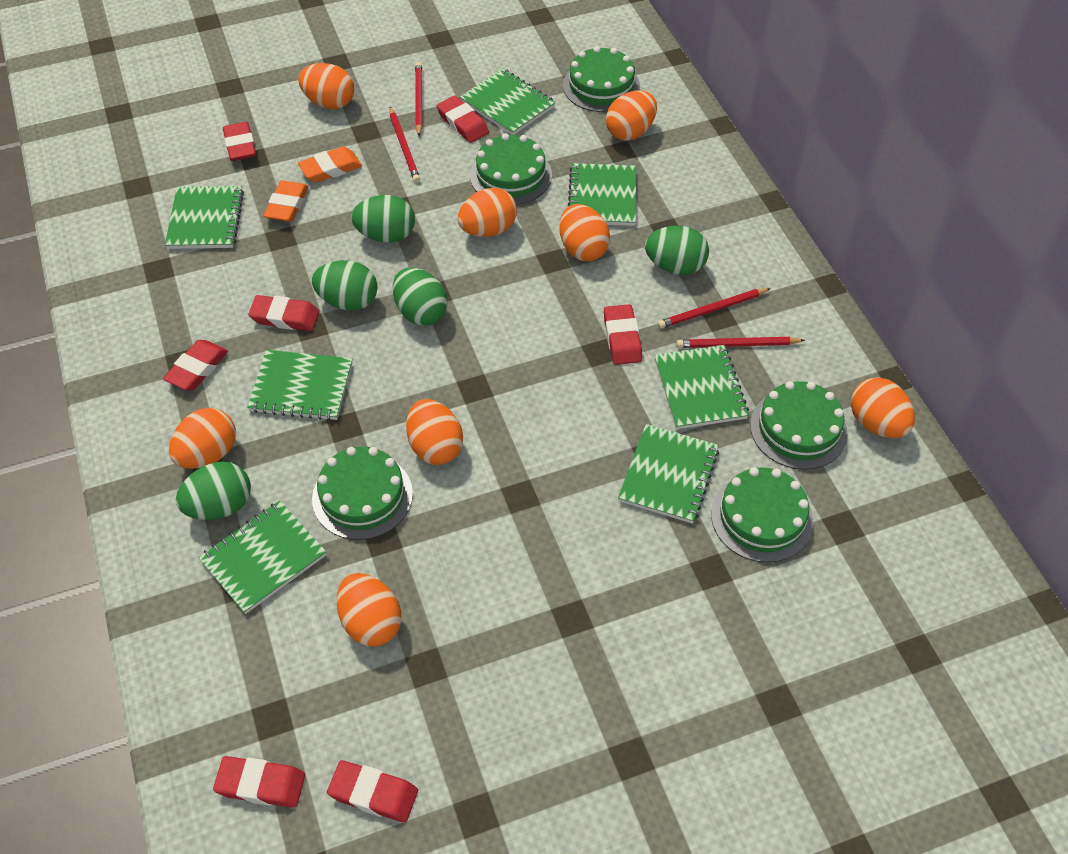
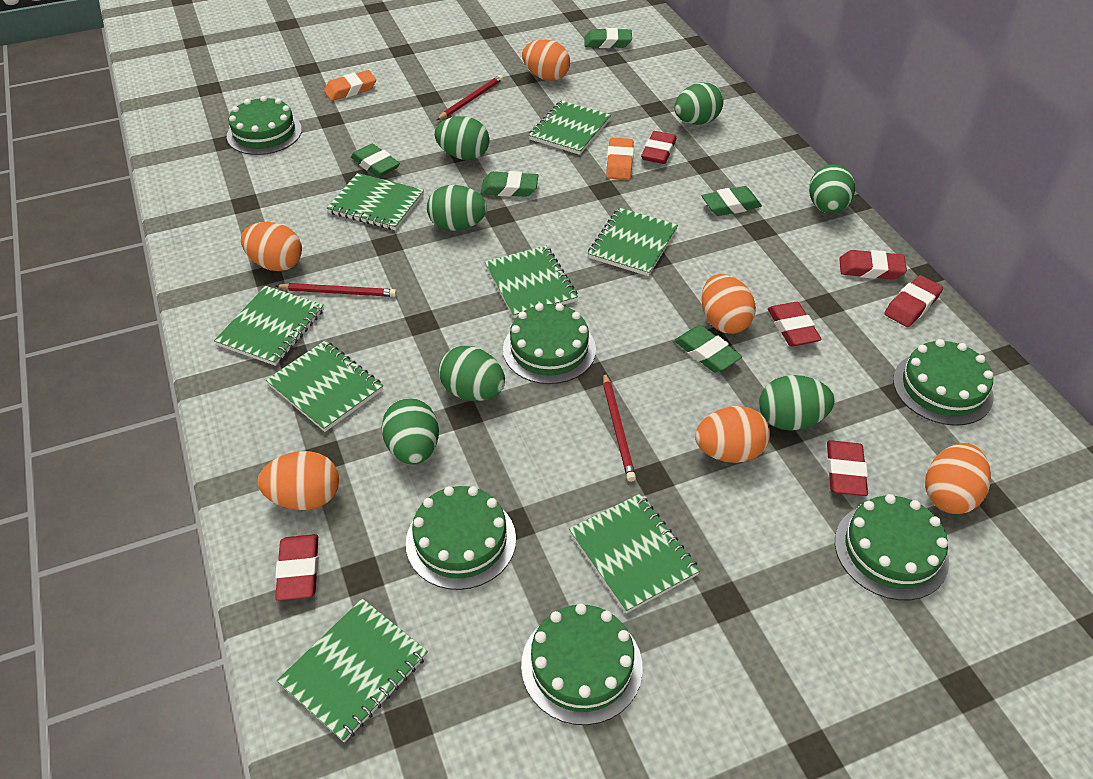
green cake: 5 -> 6
green egg: 5 -> 7
green eraser: 0 -> 5
green notebook: 7 -> 8
orange egg: 8 -> 6
red eraser: 7 -> 6
red pencil: 4 -> 3

